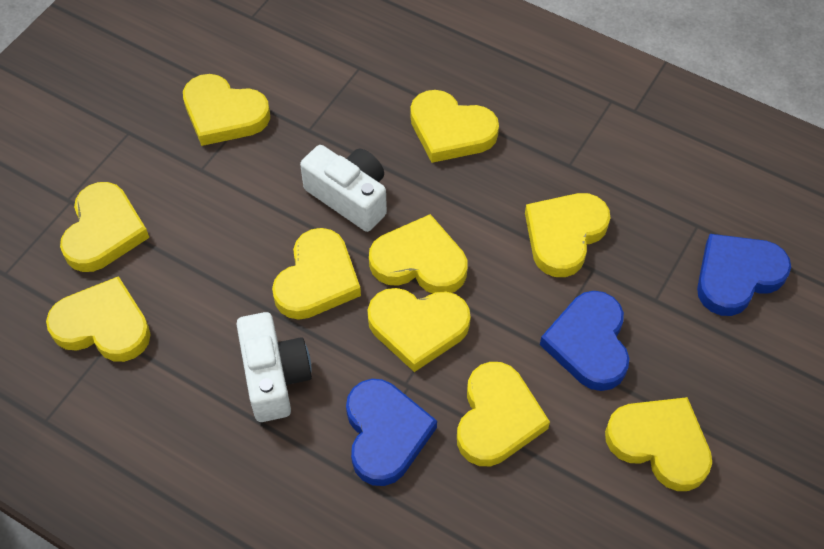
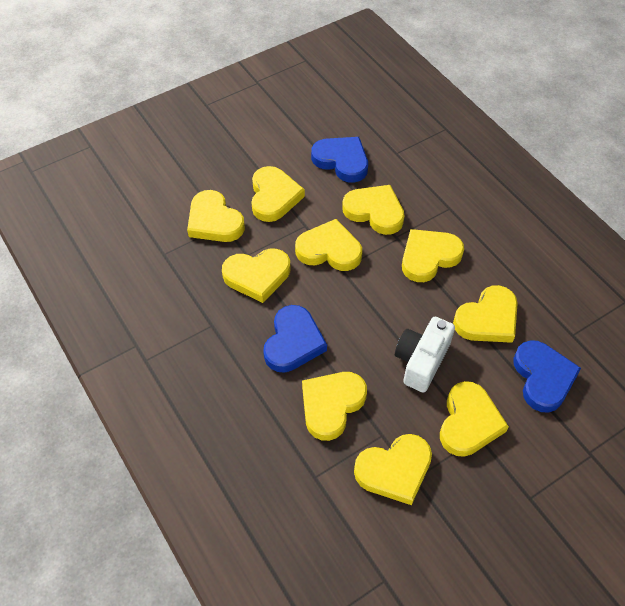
white camera: 2 -> 1

